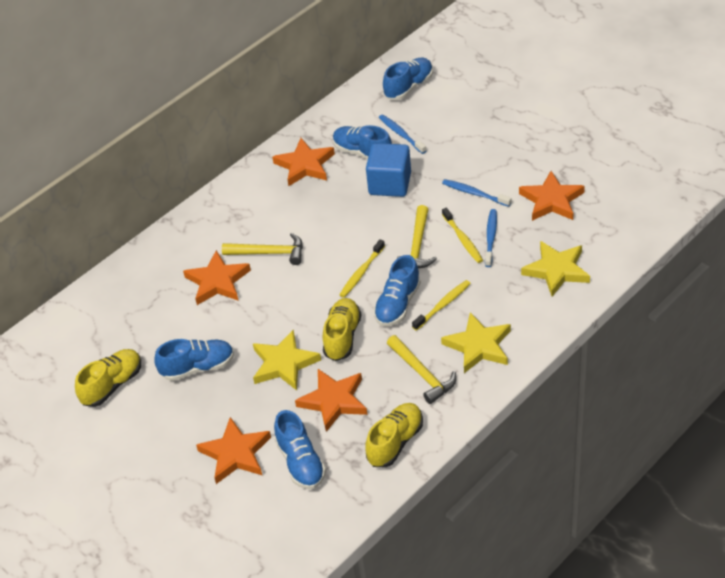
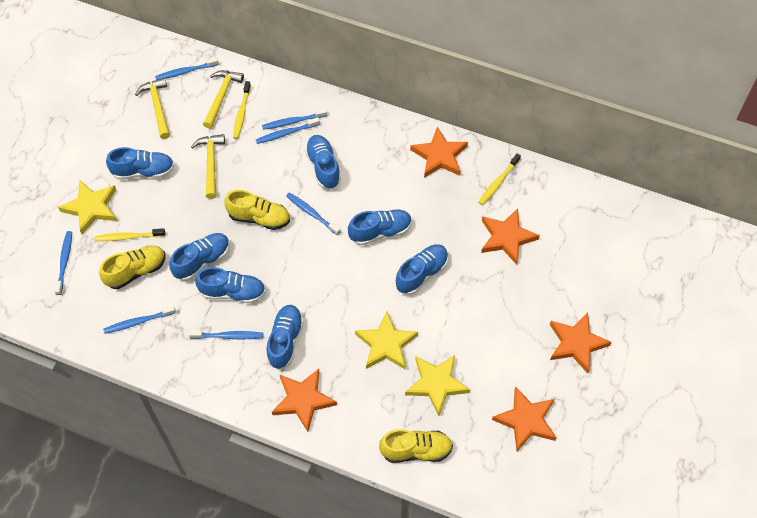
blue cube: 1 -> 0
blue shoe: 5 -> 7
blue toothbrush: 3 -> 7

